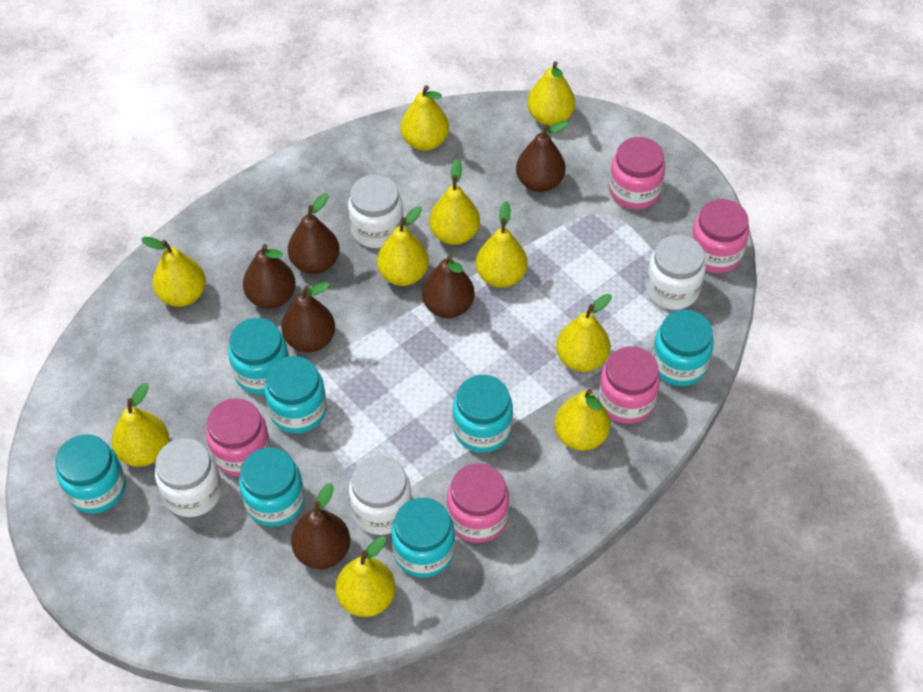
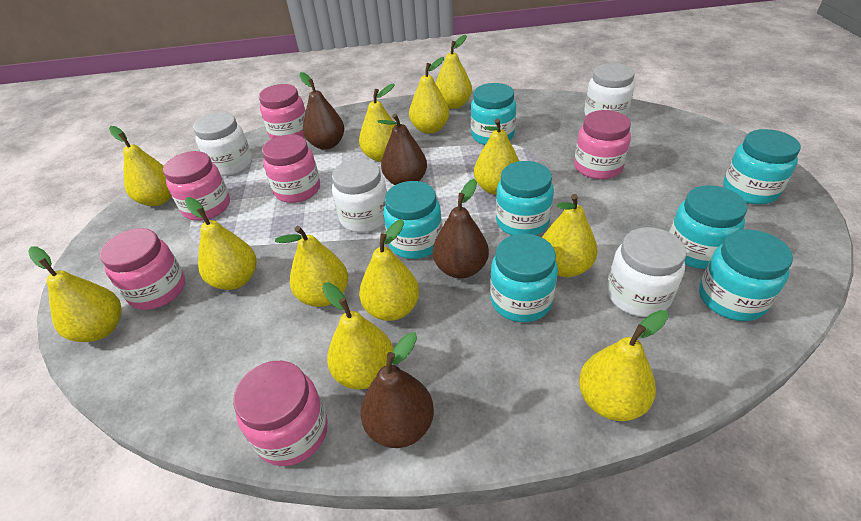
brown pear: 6 -> 4
pink jar: 5 -> 6
yellow pear: 10 -> 12

